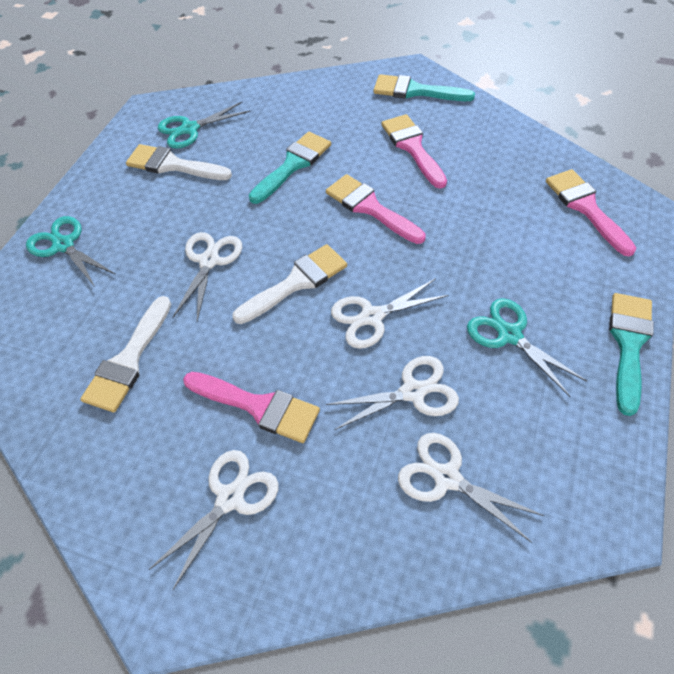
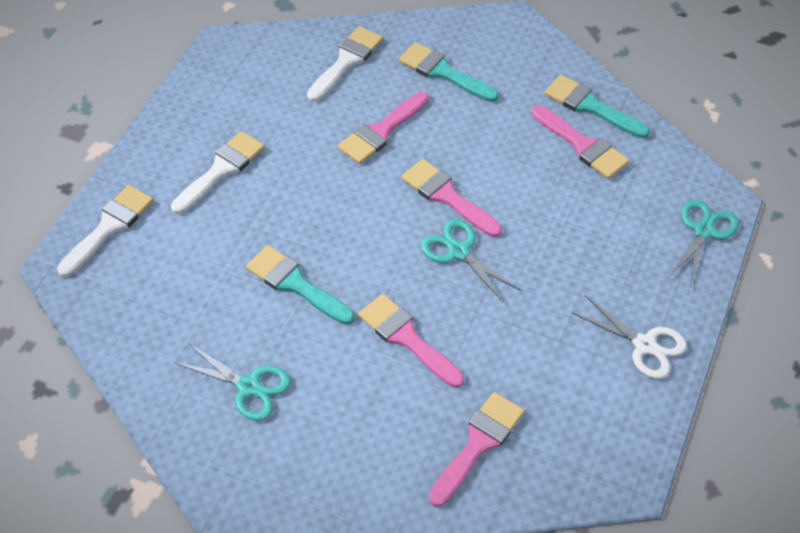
pink brush: 4 -> 5
white scissors: 5 -> 1

